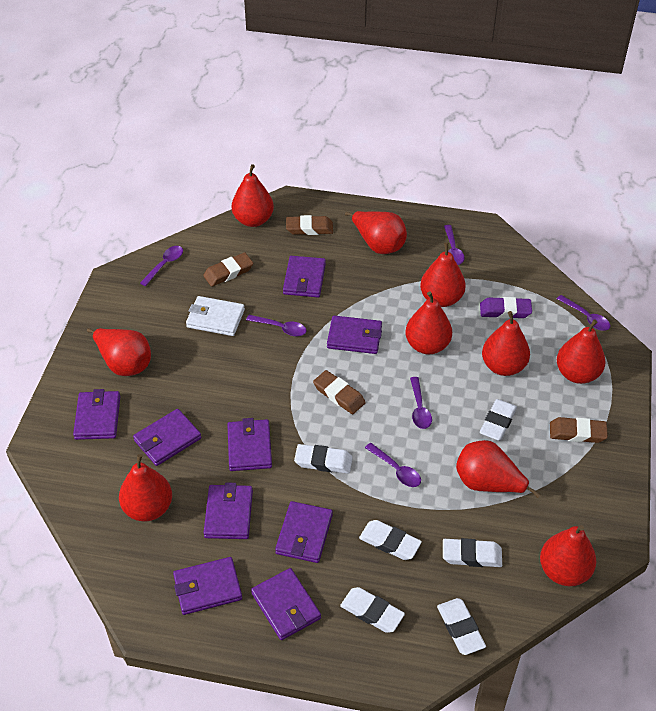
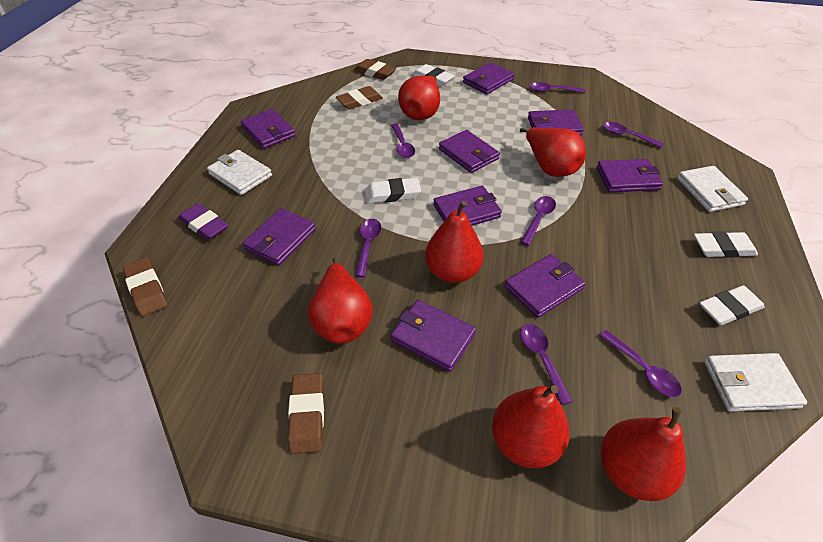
purple spoon: 6 -> 7
red pear: 10 -> 6
white eraser: 6 -> 4
white wallet: 1 -> 3

